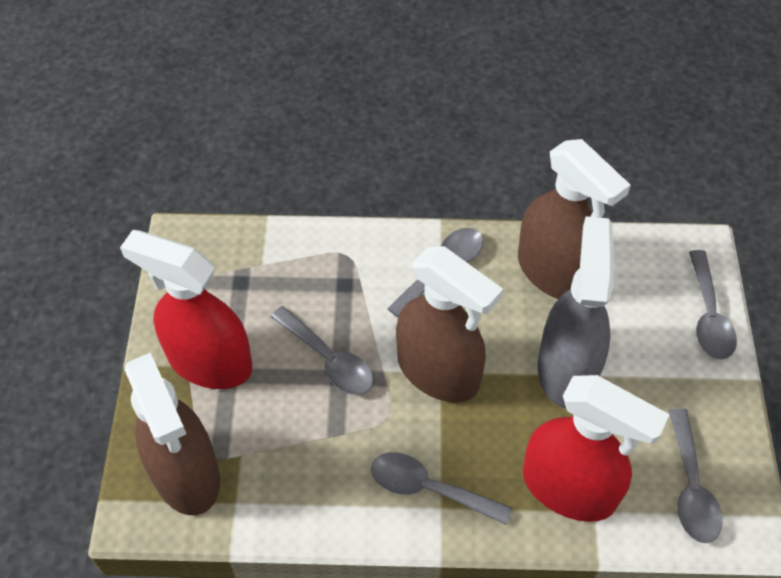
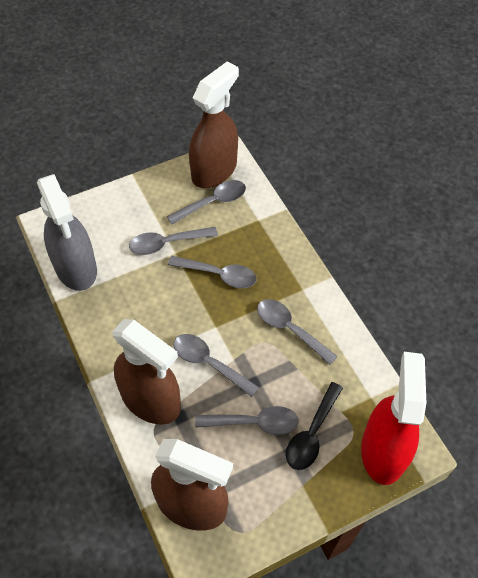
black spoon: 0 -> 1
grey spoon: 5 -> 6
red spray bottle: 2 -> 1

